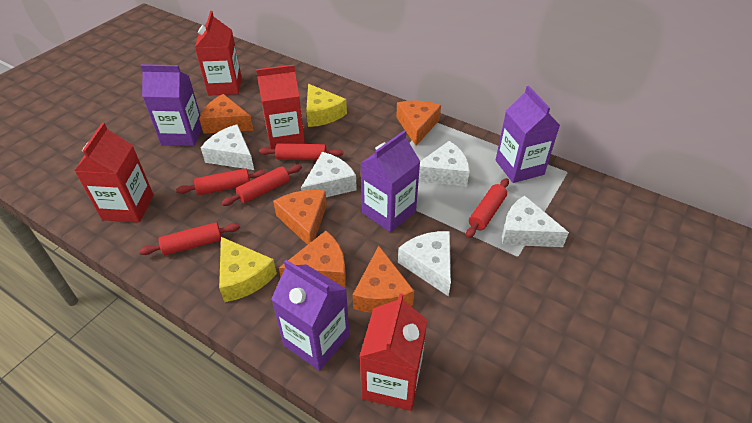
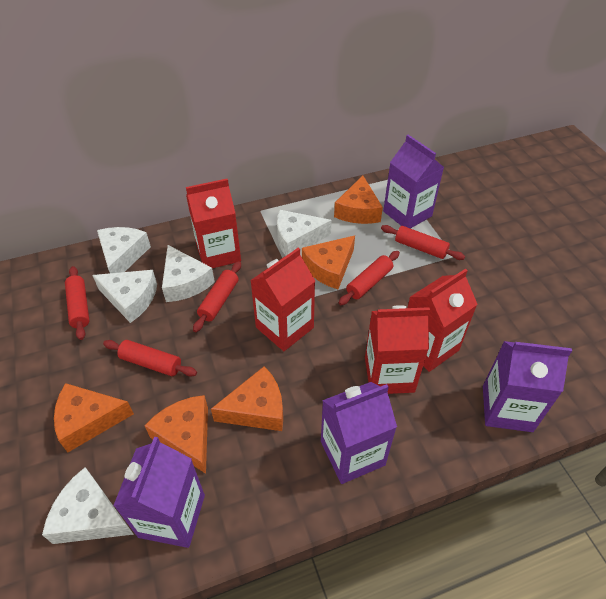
yellow cheese: 2 -> 0

